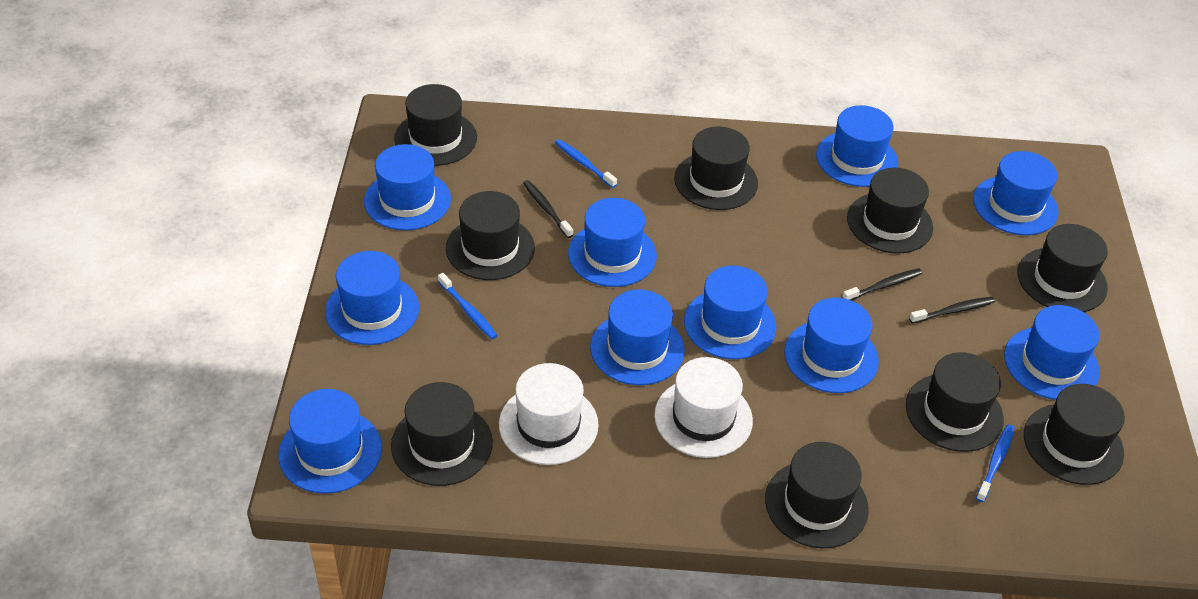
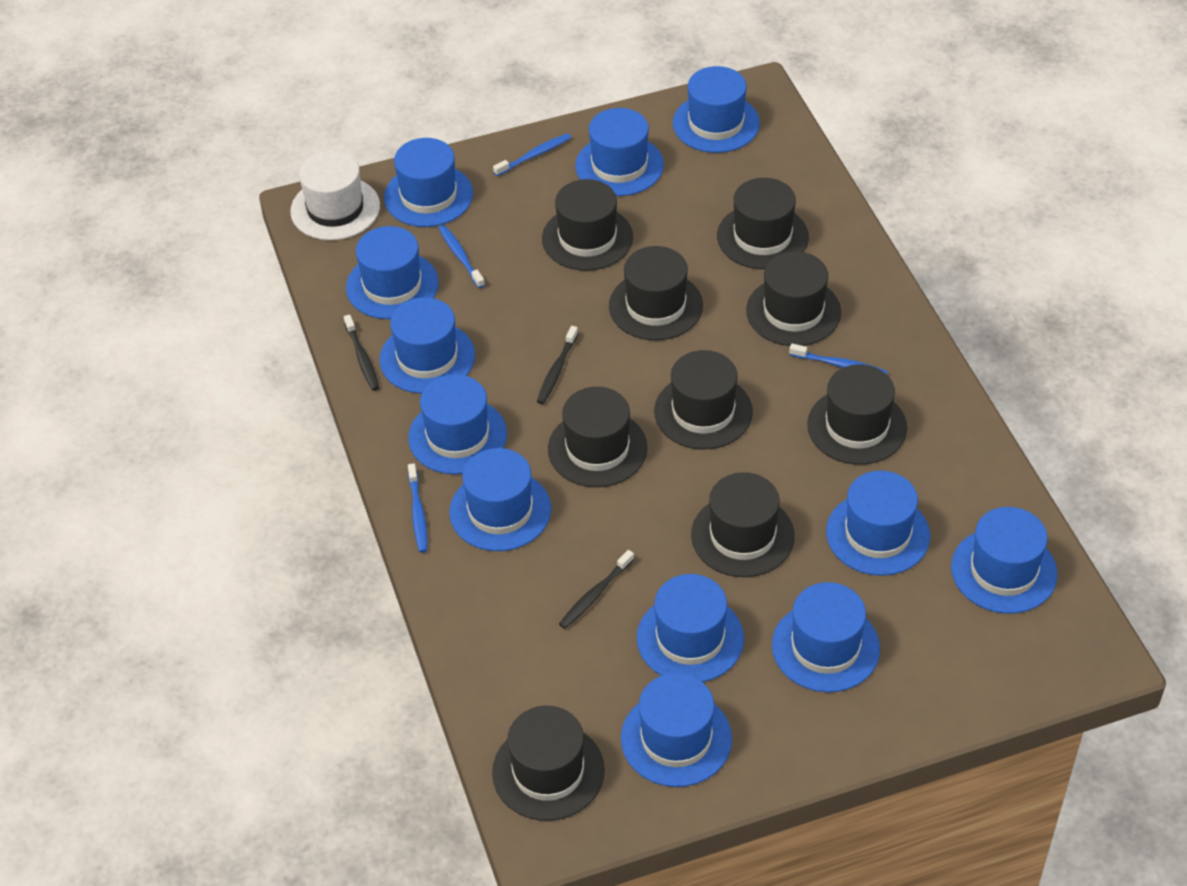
blue hat: 10 -> 12
blue toothbrush: 3 -> 4
white hat: 2 -> 1

